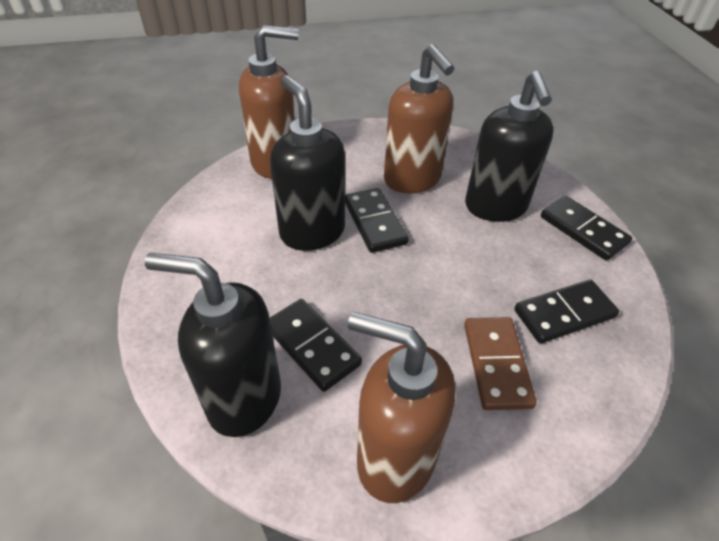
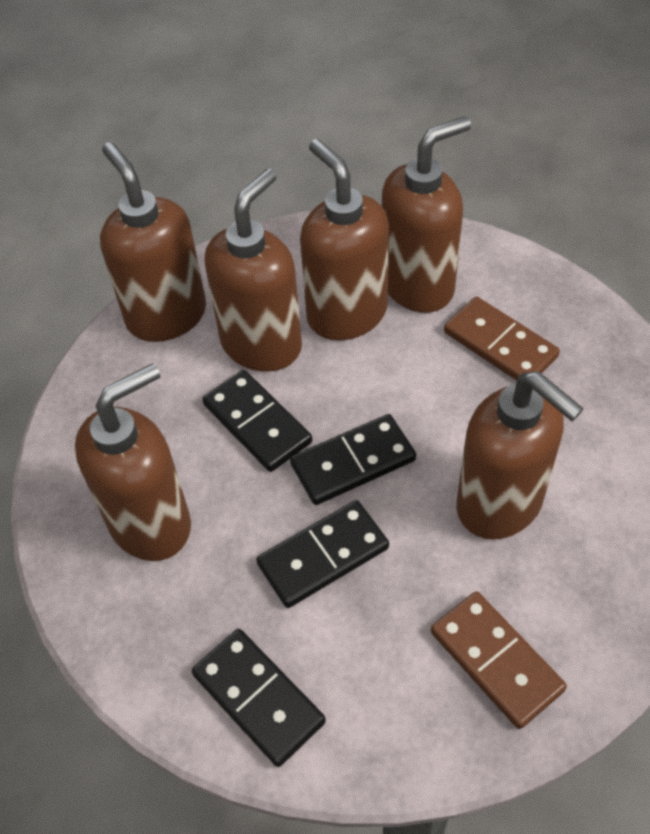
black soap dispenser: 3 -> 0
brown domino: 1 -> 2
brown soap dispenser: 3 -> 6

